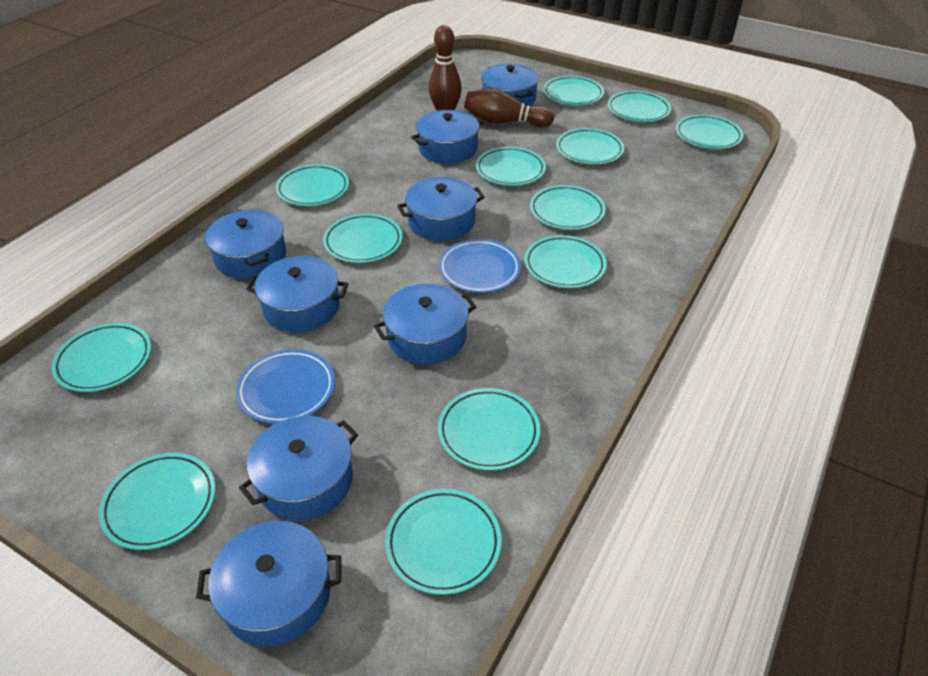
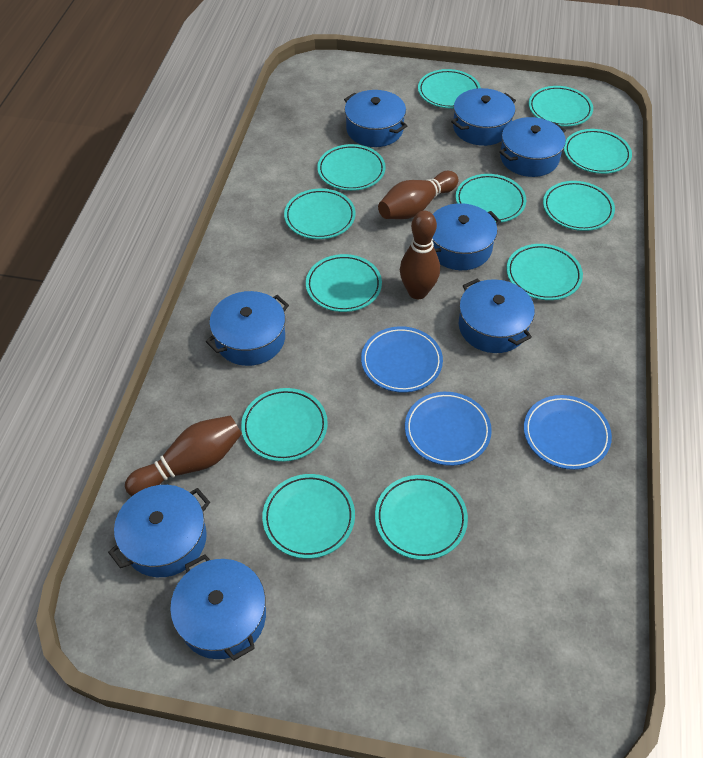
blue plate: 2 -> 3
brown bowling pin: 2 -> 3
turquoise plate: 13 -> 12

